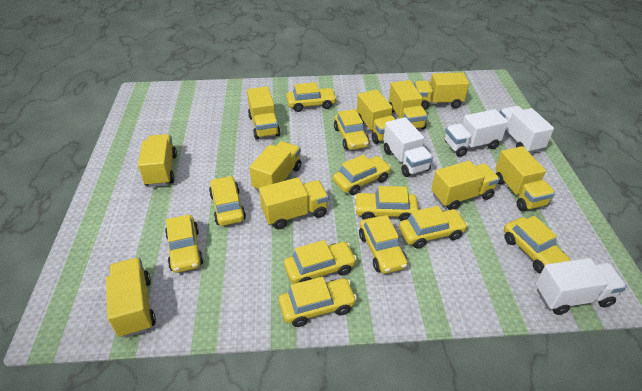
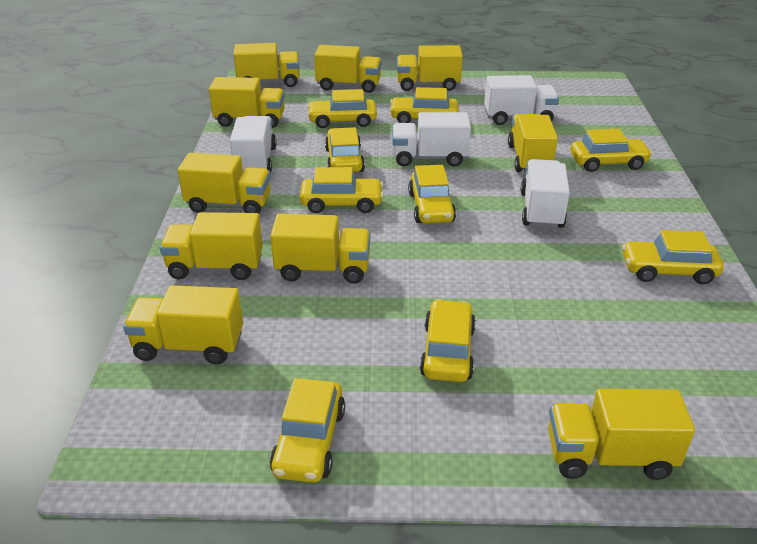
yellow car: 11 -> 9

